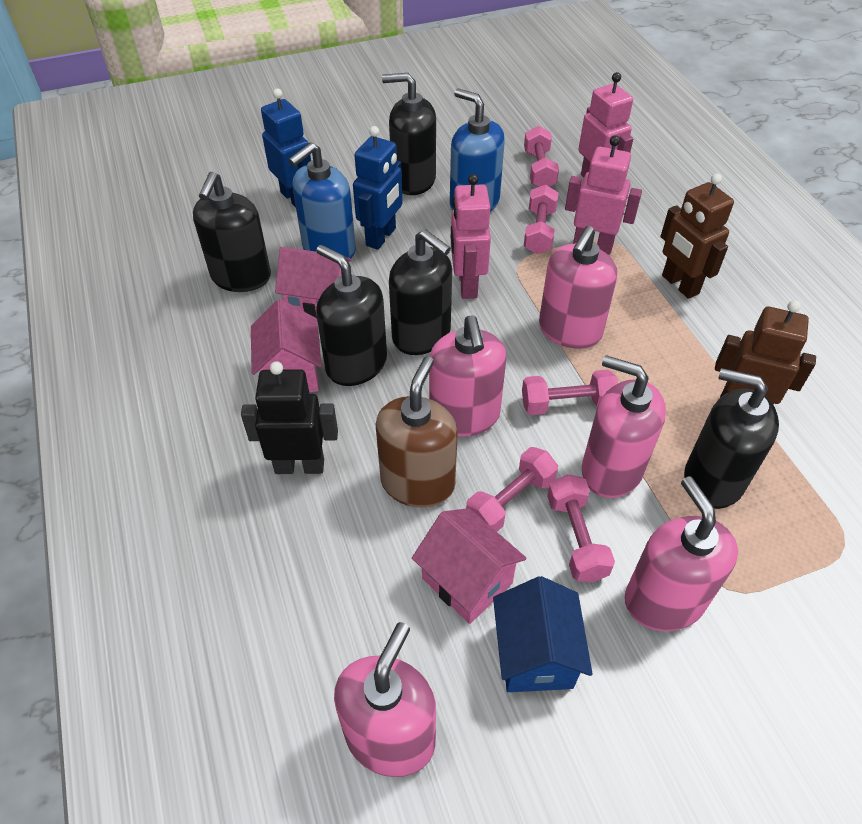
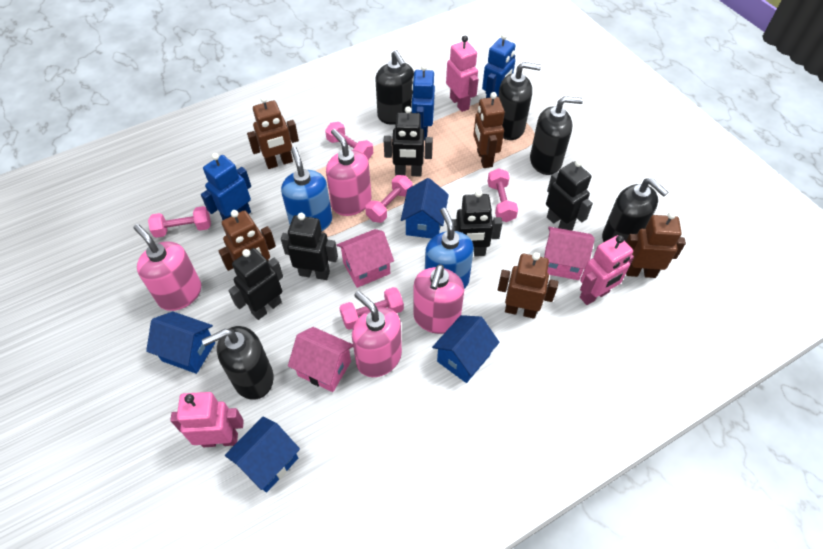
black robot: 1 -> 5
blue house: 1 -> 4
blue robot: 2 -> 3
brown robot: 2 -> 5
brown soap dispenser: 1 -> 0
pink soap dispenser: 5 -> 4

